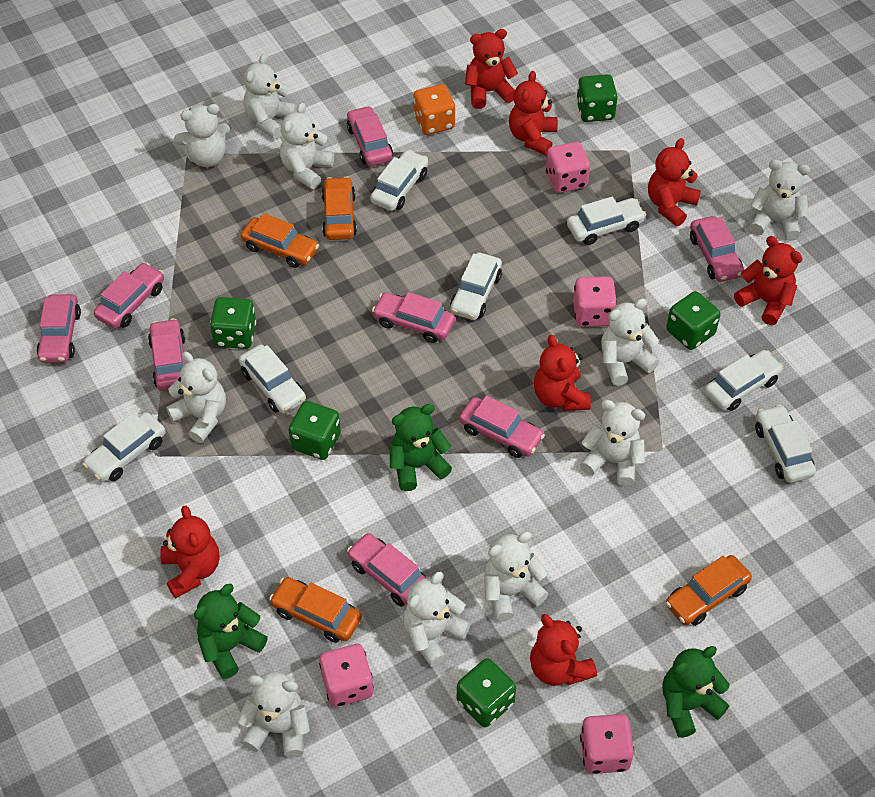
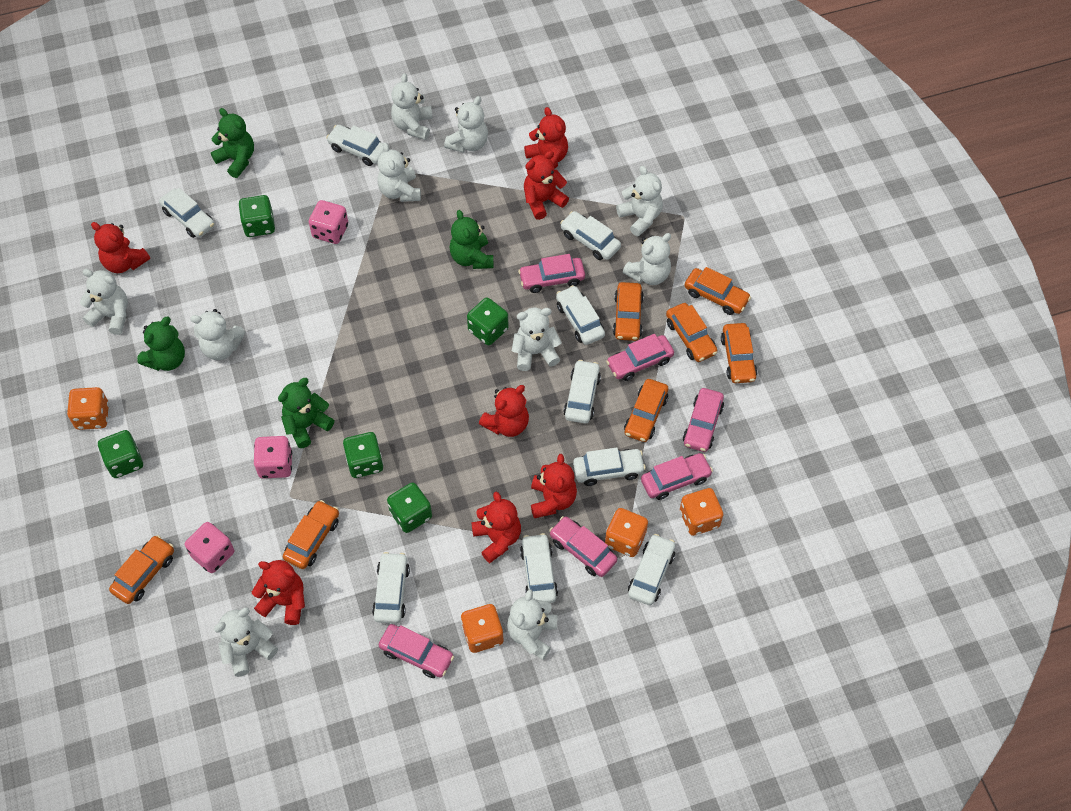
green teddy bear: 3 -> 4
orange car: 4 -> 7
orange dice: 1 -> 4
pink car: 8 -> 6
pink dice: 4 -> 3
white car: 7 -> 9

